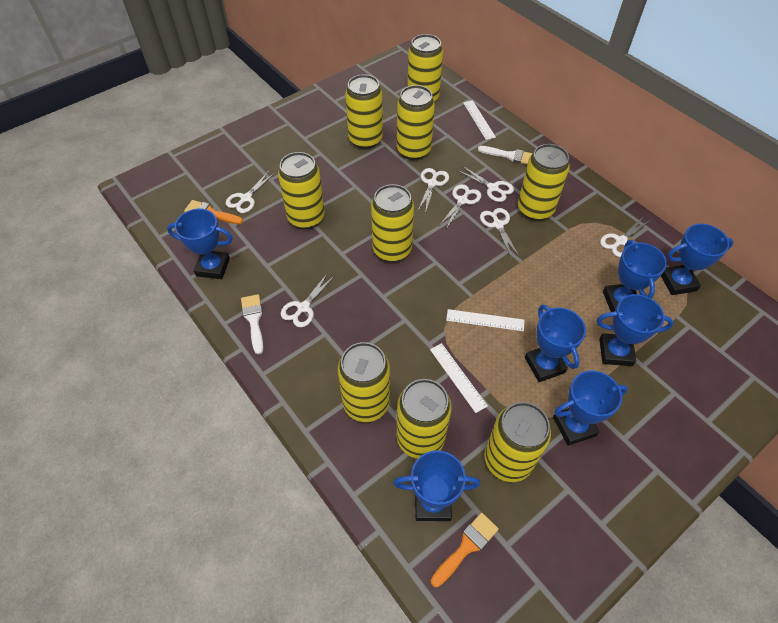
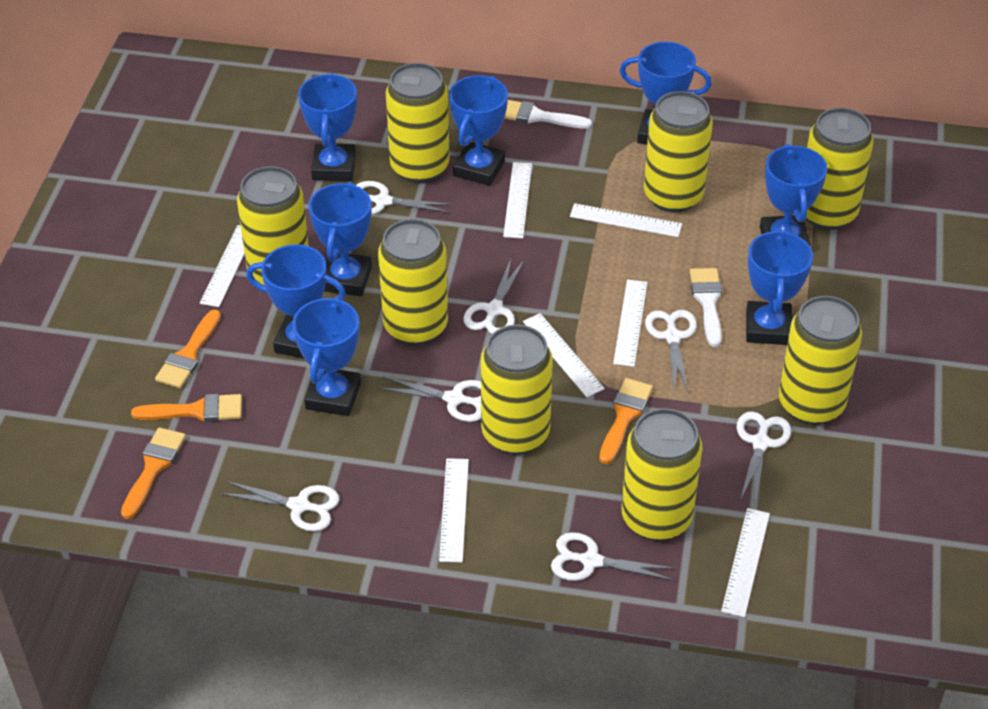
blue trophy: 7 -> 8
orange brush: 2 -> 4
white ruler: 3 -> 7
yellow can: 9 -> 8

